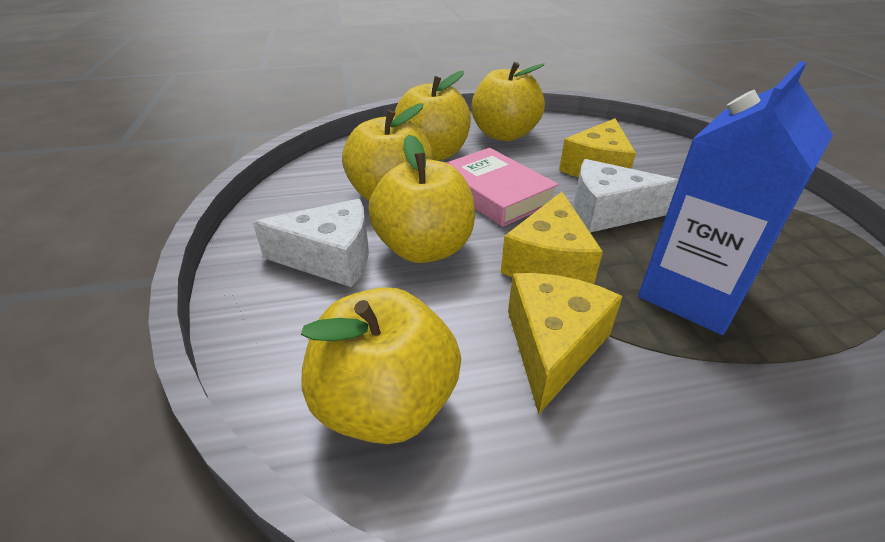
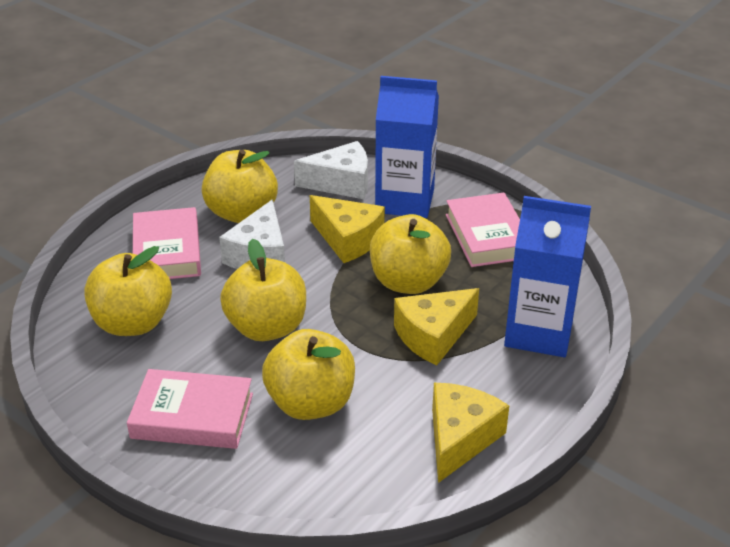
blue carton: 1 -> 2
pink book: 1 -> 3

